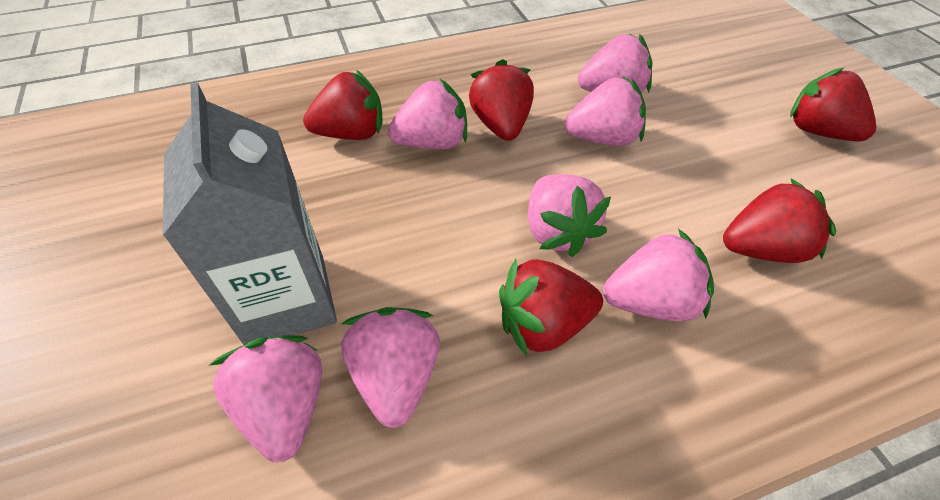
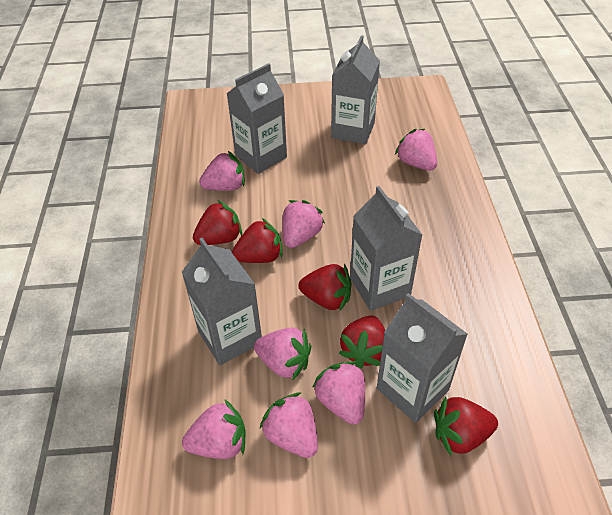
grey carton: 1 -> 5

